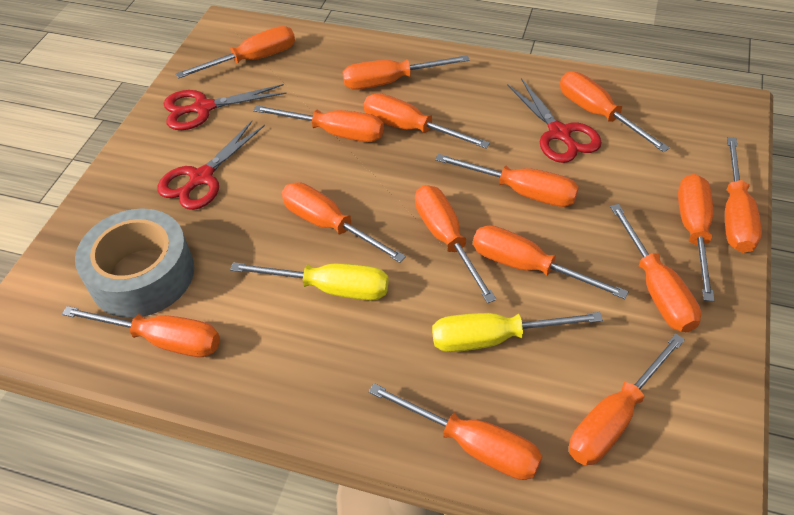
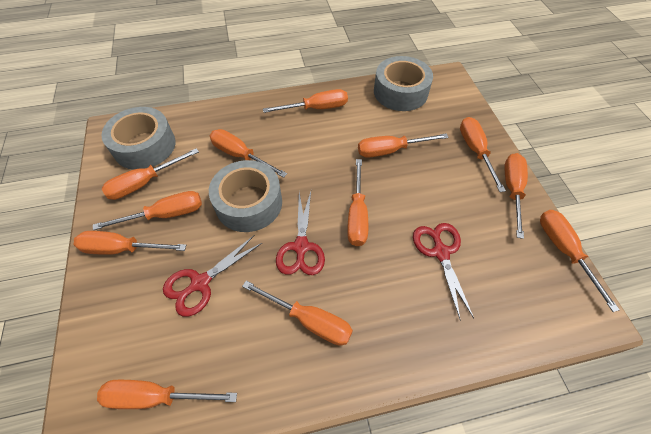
grey tape: 1 -> 3
orange screwdriver: 15 -> 12
yellow screwdriver: 2 -> 0

